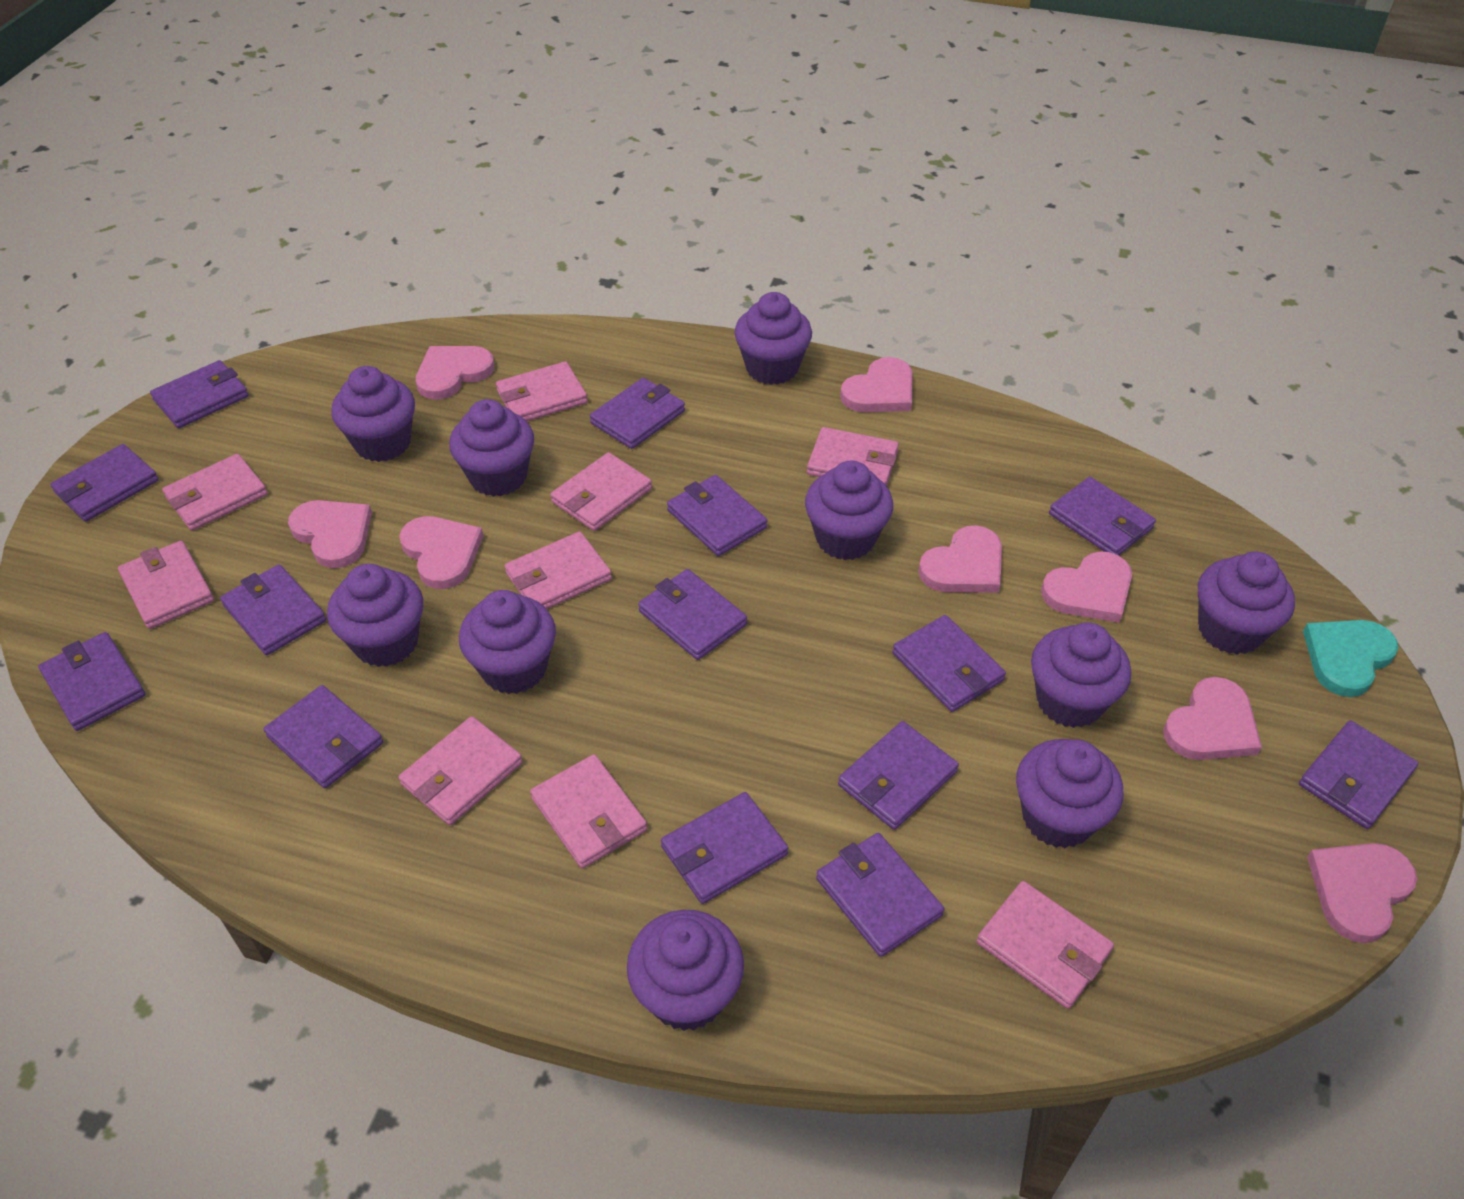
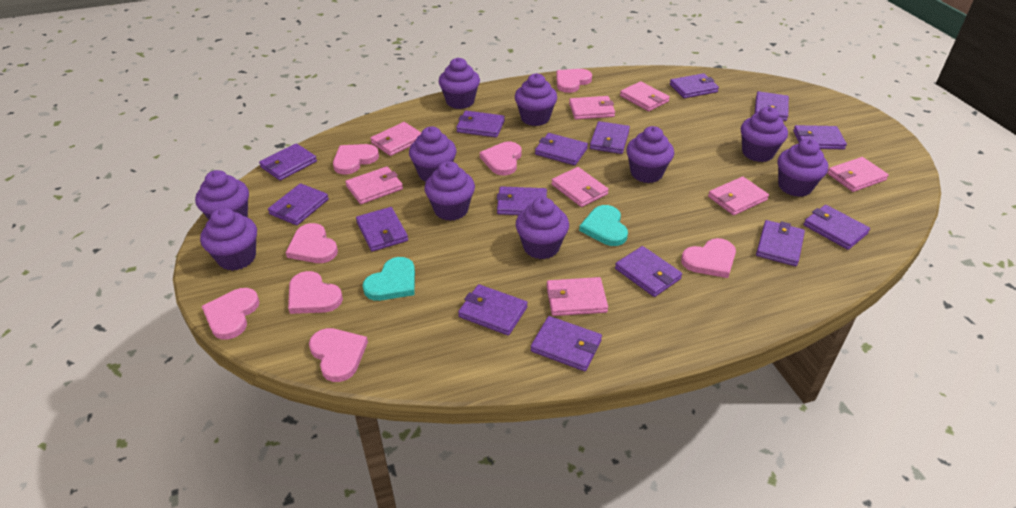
pink wallet: 9 -> 8
purple wallet: 14 -> 15
turquoise heart: 1 -> 2

